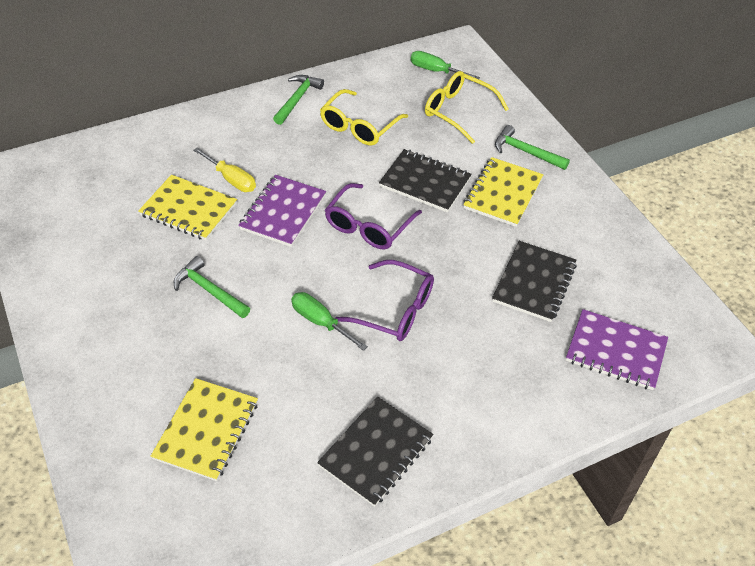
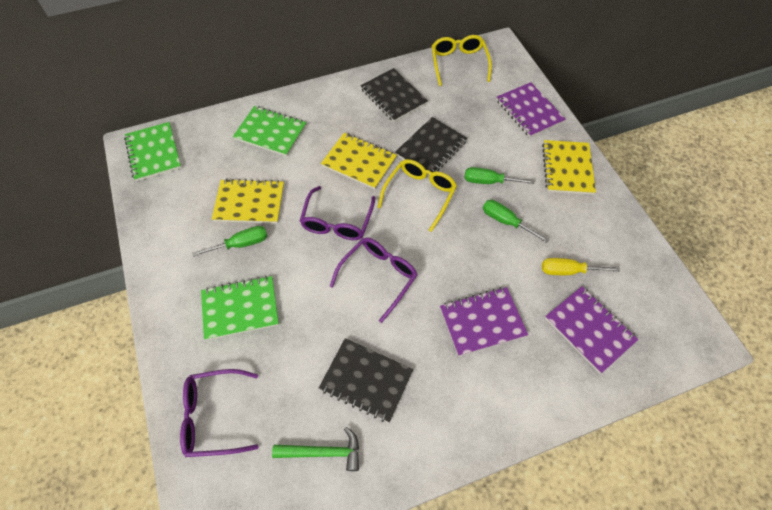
green hammer: 3 -> 1
green notebook: 0 -> 3
green screwdriver: 2 -> 3
purple glasses: 2 -> 3
purple notebook: 2 -> 3

